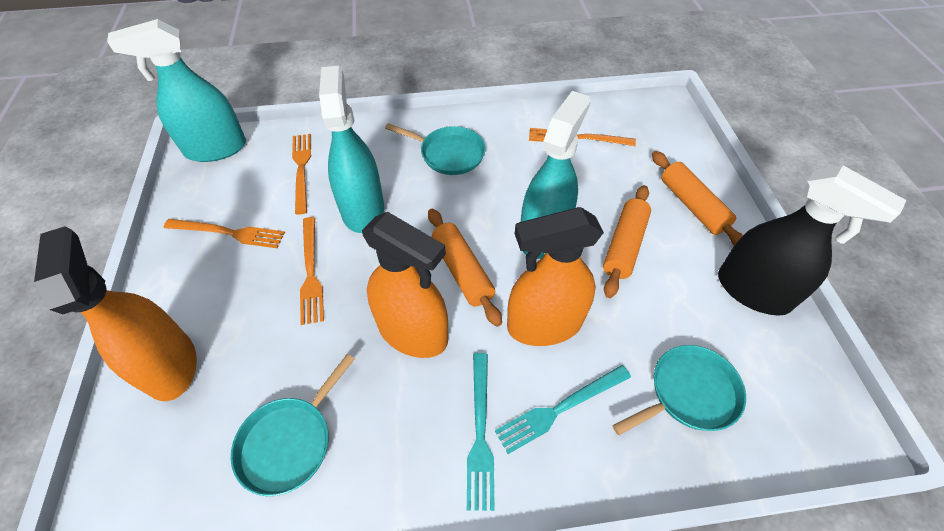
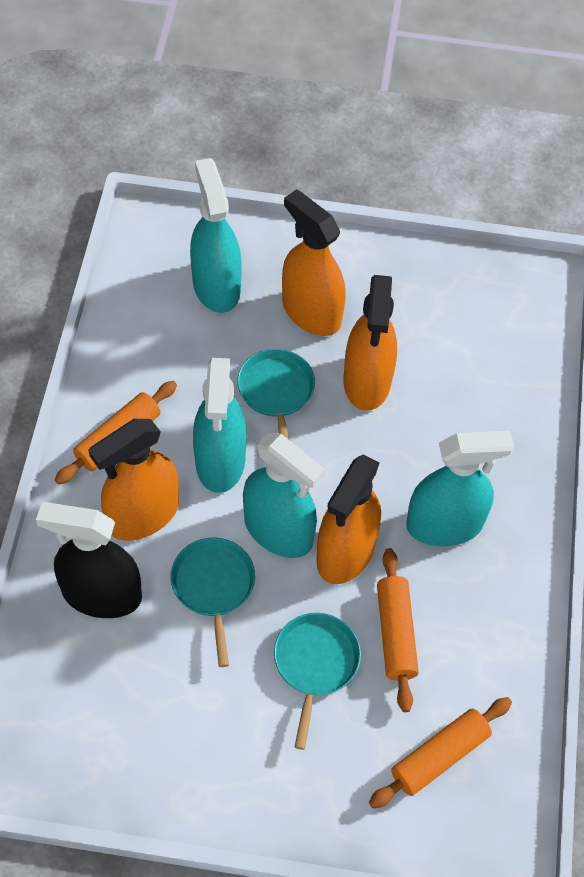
orange fork: 4 -> 0
orange spray bottle: 3 -> 4
turquoise fork: 2 -> 0
turquoise spray bottle: 3 -> 4

